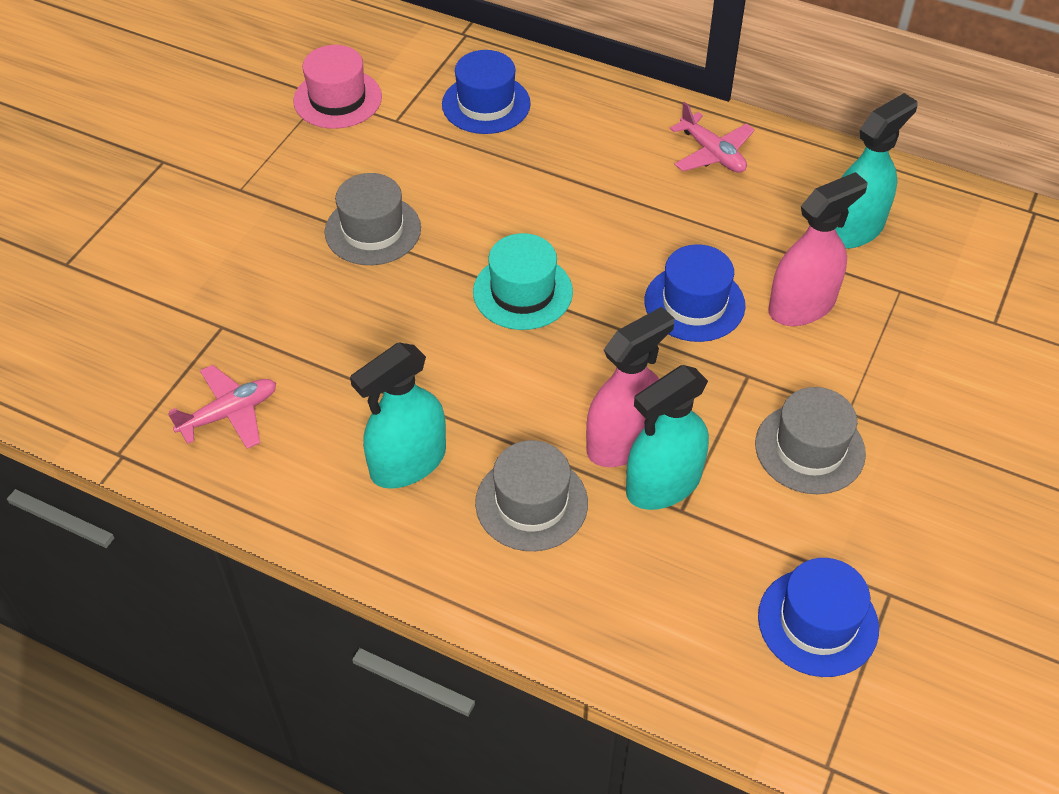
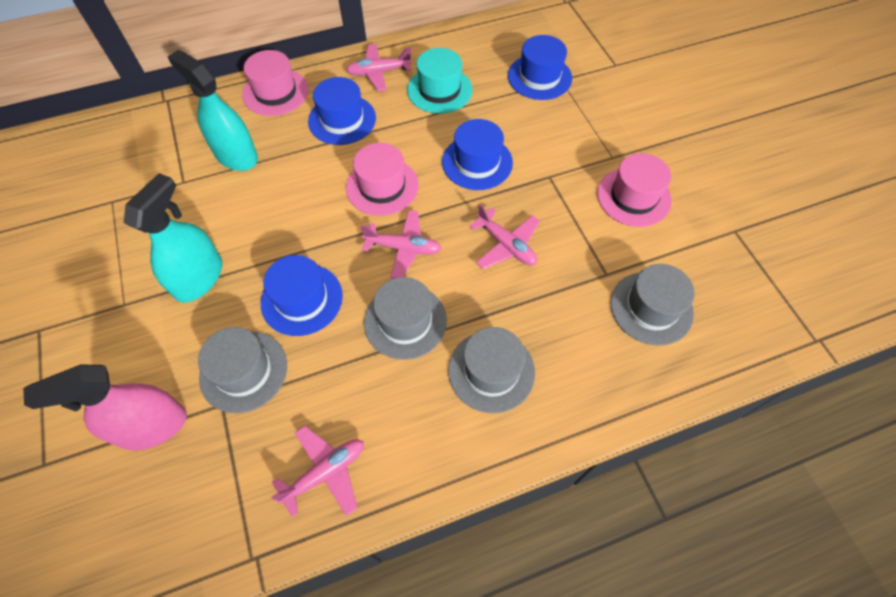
blue hat: 3 -> 4
grey hat: 3 -> 4
pink hat: 1 -> 3
pink plane: 2 -> 4
pink spray bottle: 2 -> 1
turquoise spray bottle: 3 -> 2

